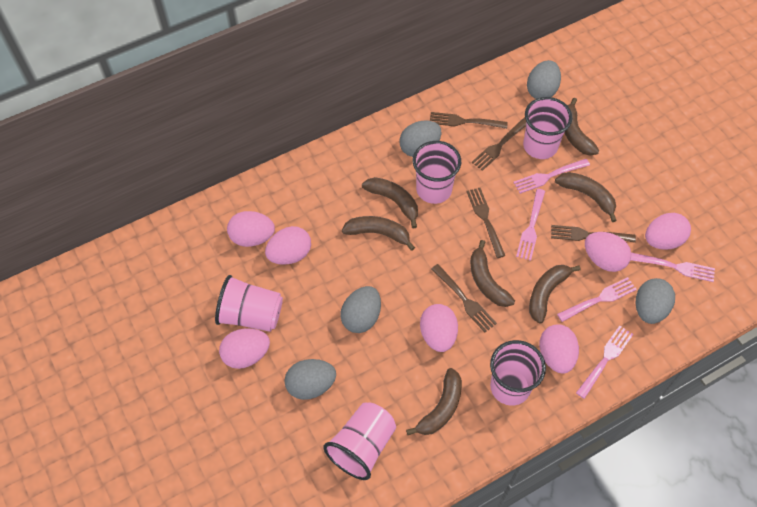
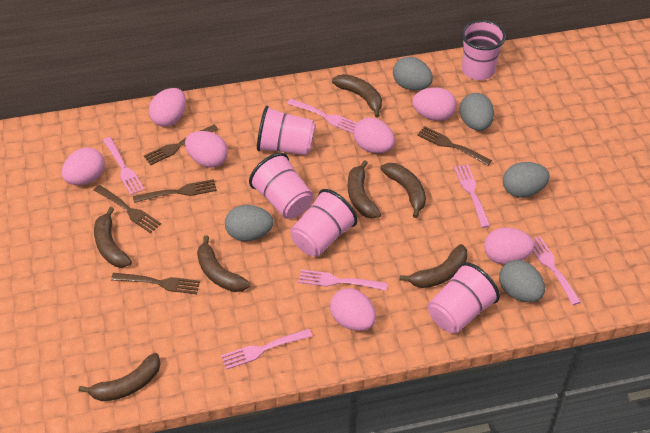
pink fork: 5 -> 6

